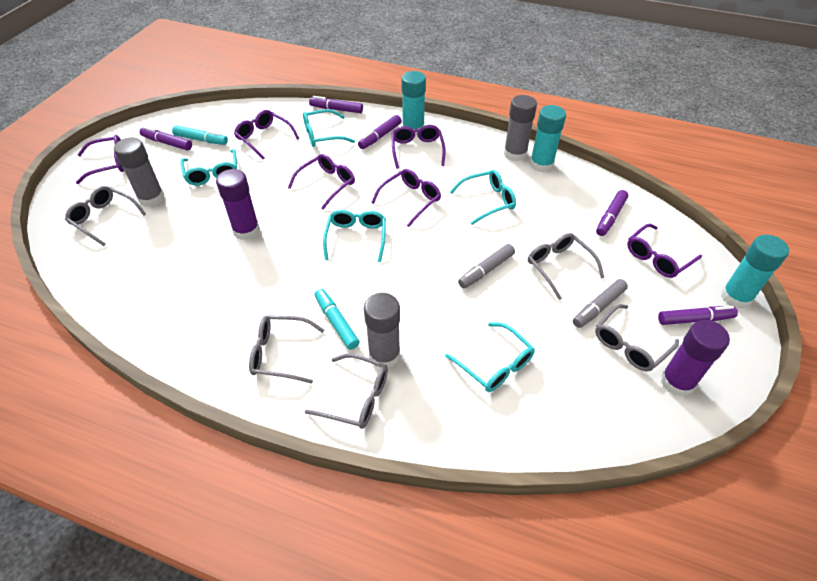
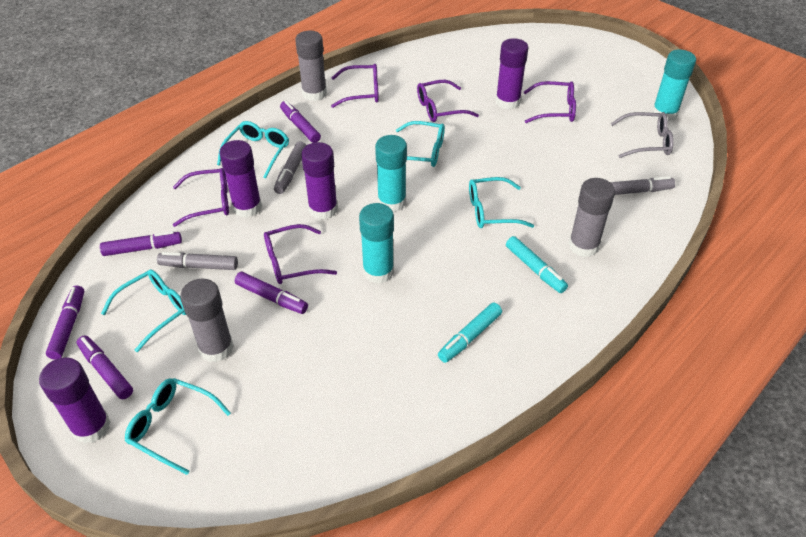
grey glasses: 5 -> 1
grey marker: 2 -> 3
purple glasses: 6 -> 5
purple glue stick: 2 -> 4

